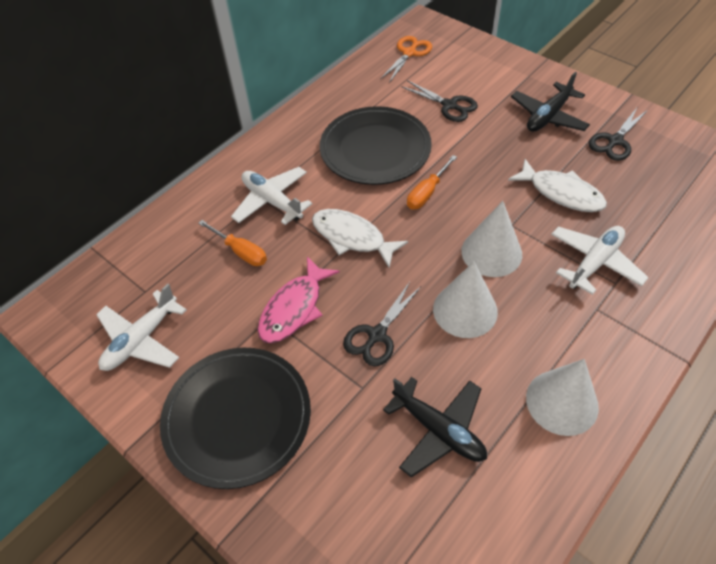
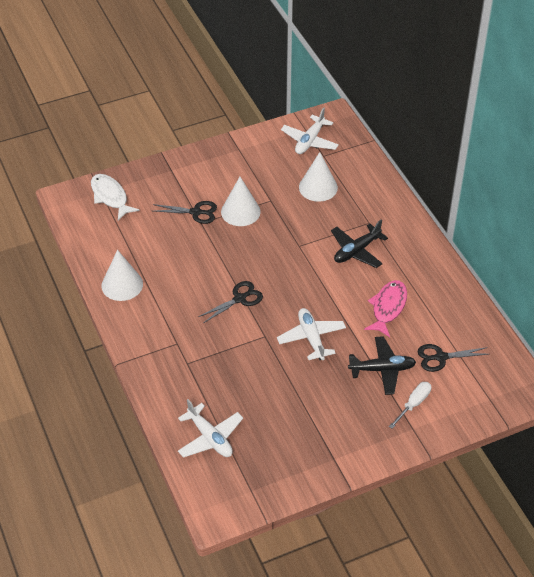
black plate: 2 -> 0
orange scissors: 1 -> 0
orange screwdriver: 2 -> 0
white fish: 2 -> 1
white screwdriver: 0 -> 1

